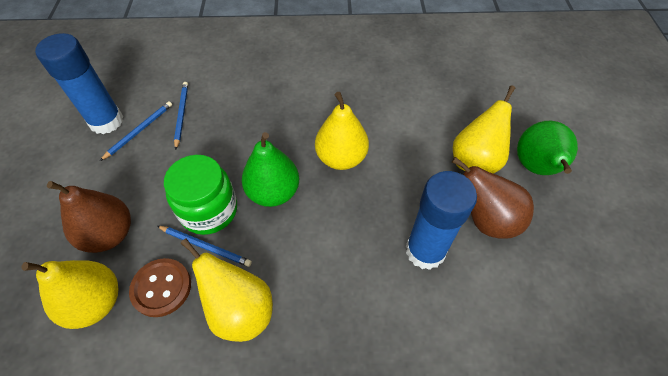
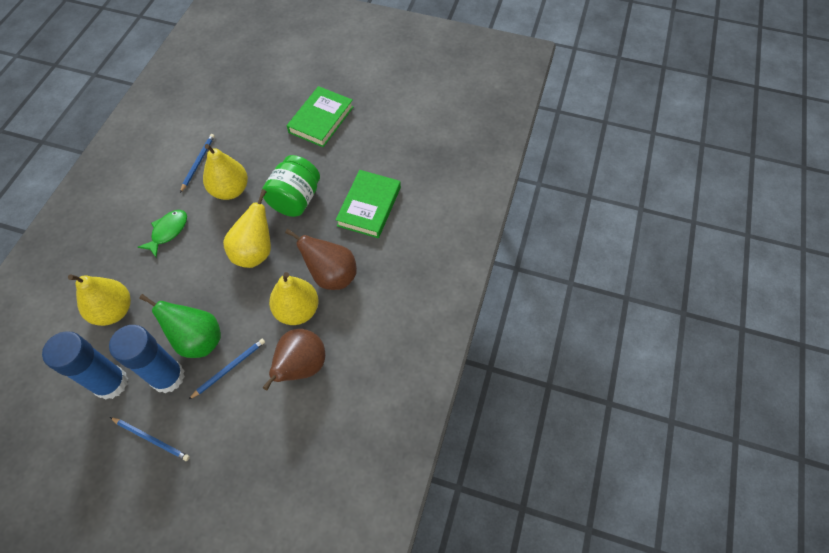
brown button: 1 -> 0
green book: 0 -> 2
green fish: 0 -> 1
green pear: 2 -> 1

